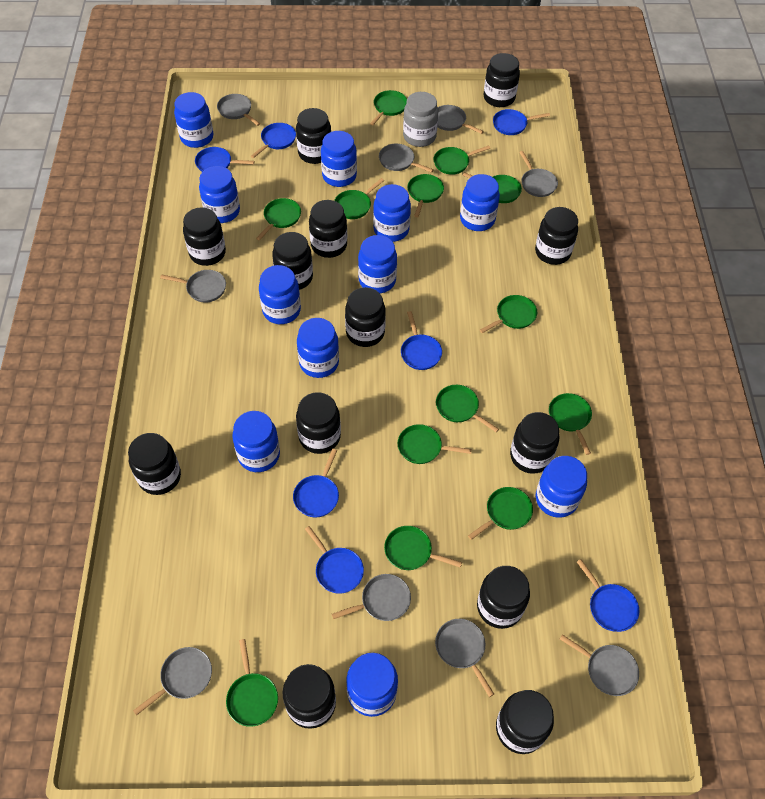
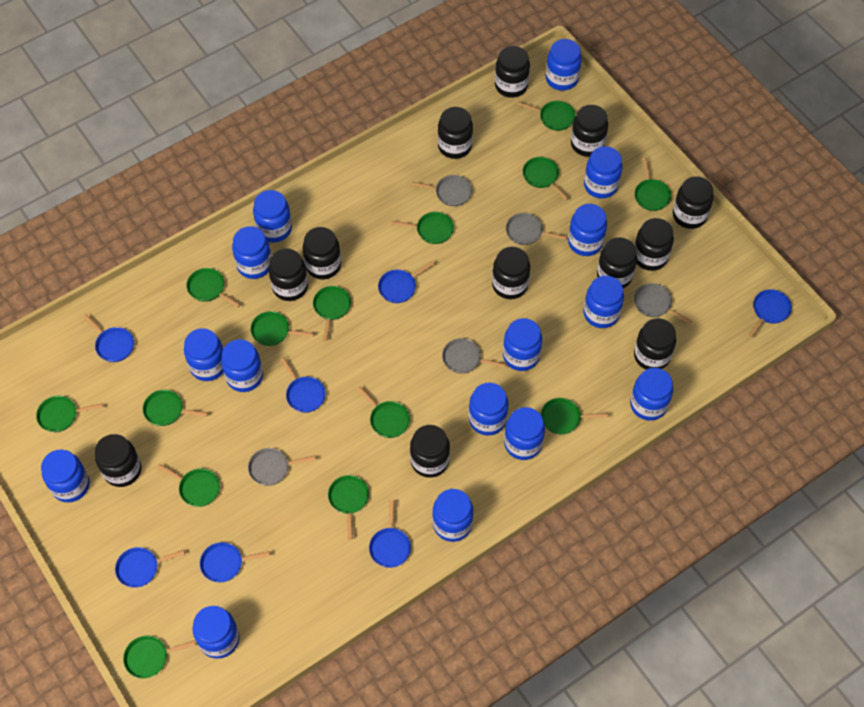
black jar: 13 -> 12
blue jar: 11 -> 15
green pan: 13 -> 14
grey jar: 1 -> 0
grey pan: 9 -> 5

